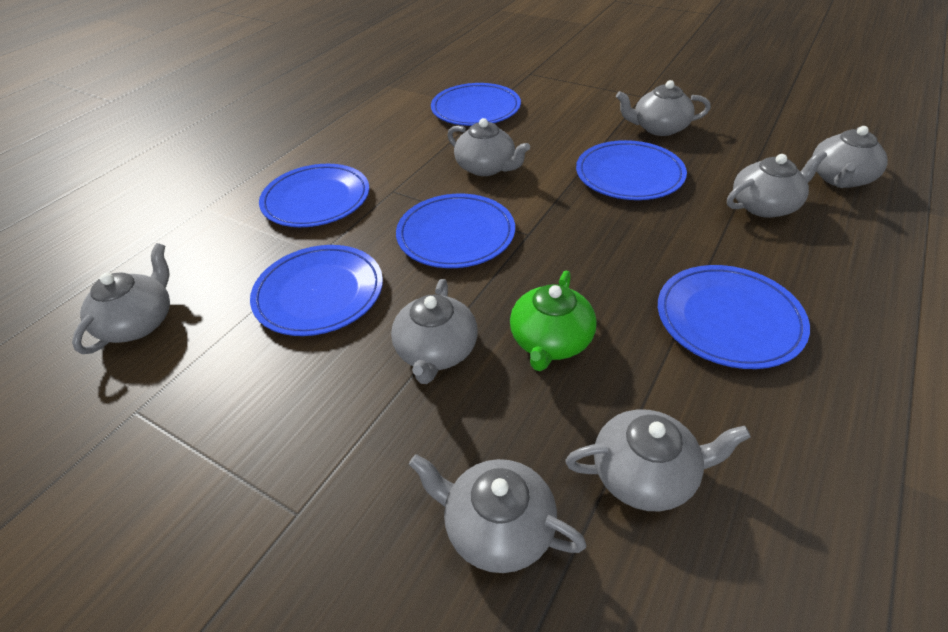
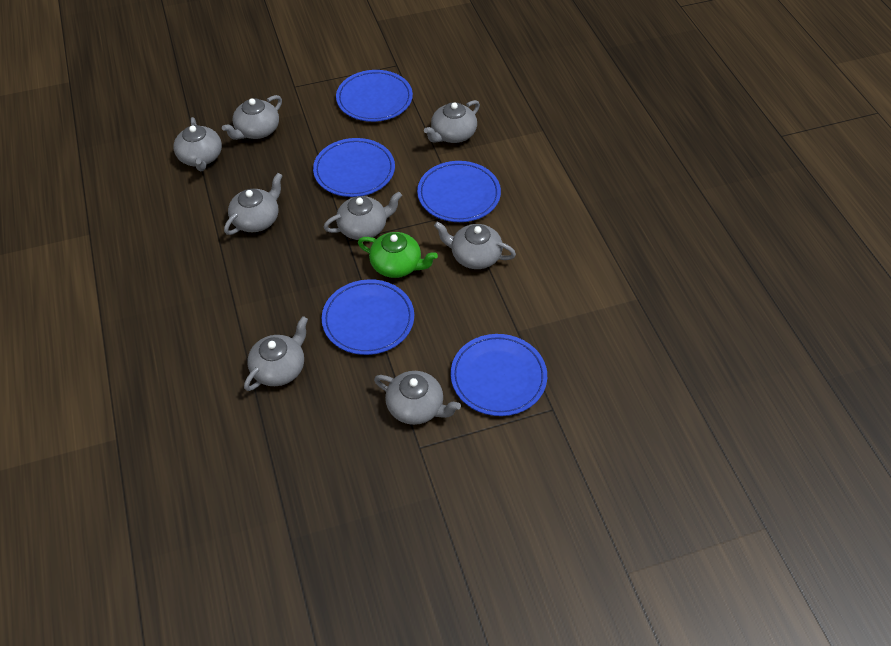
blue plate: 6 -> 5

